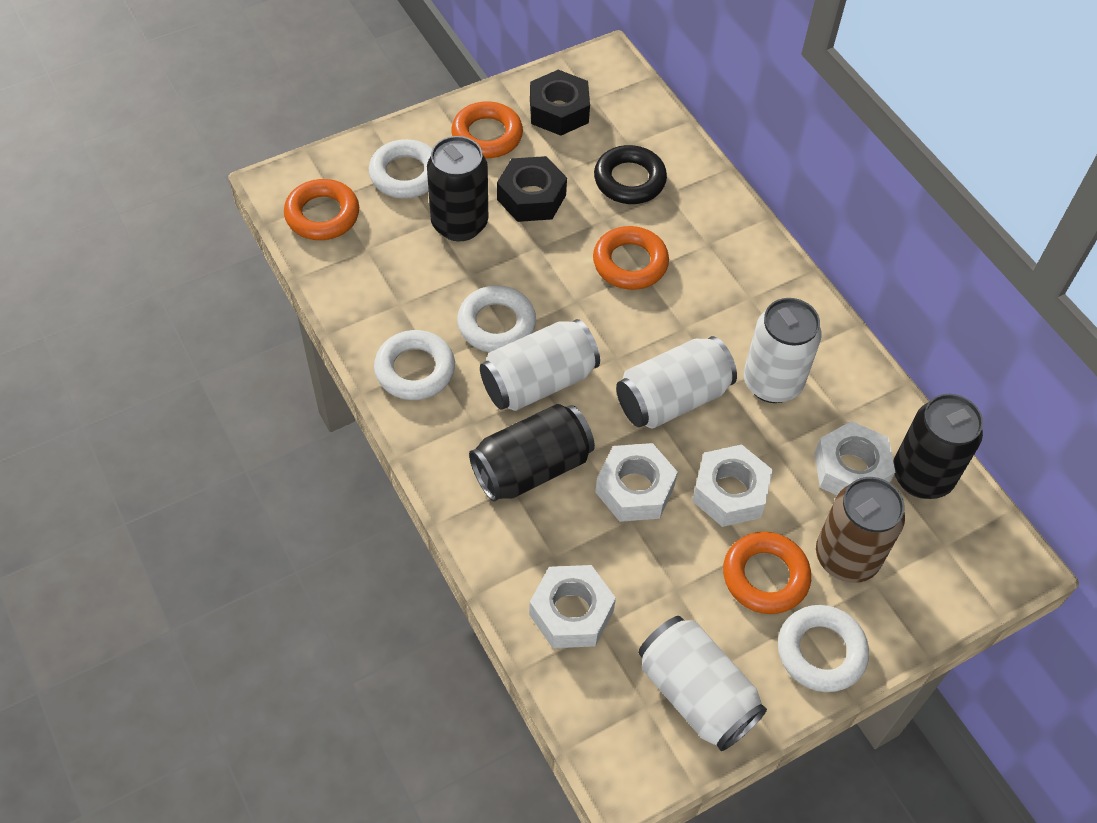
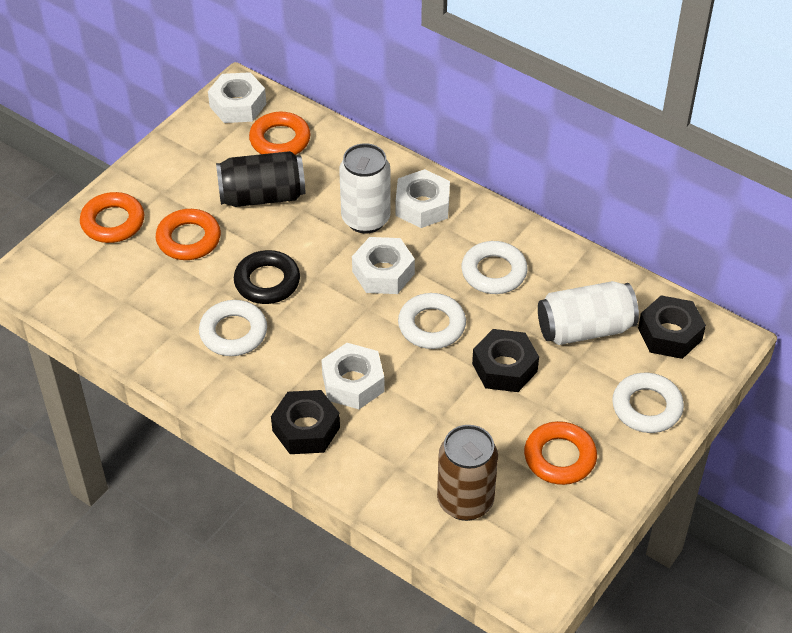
black can: 3 -> 1
black nut: 2 -> 3
white can: 4 -> 2

